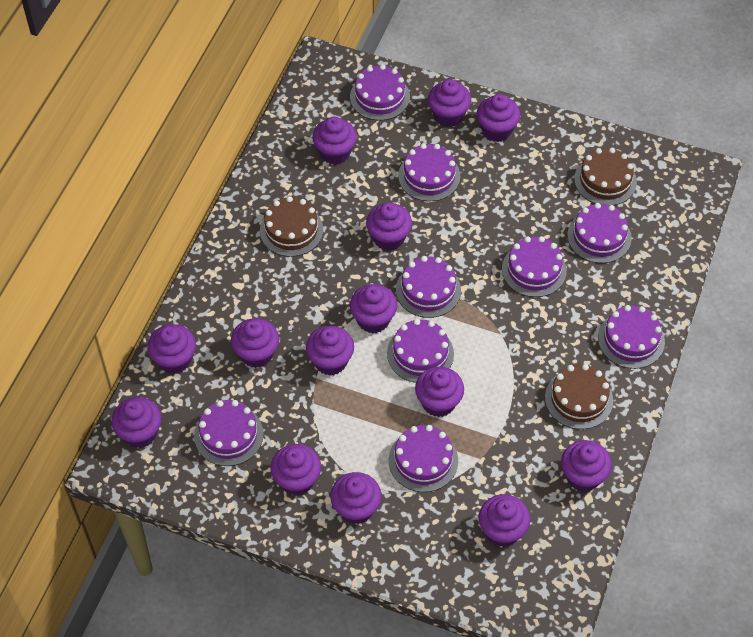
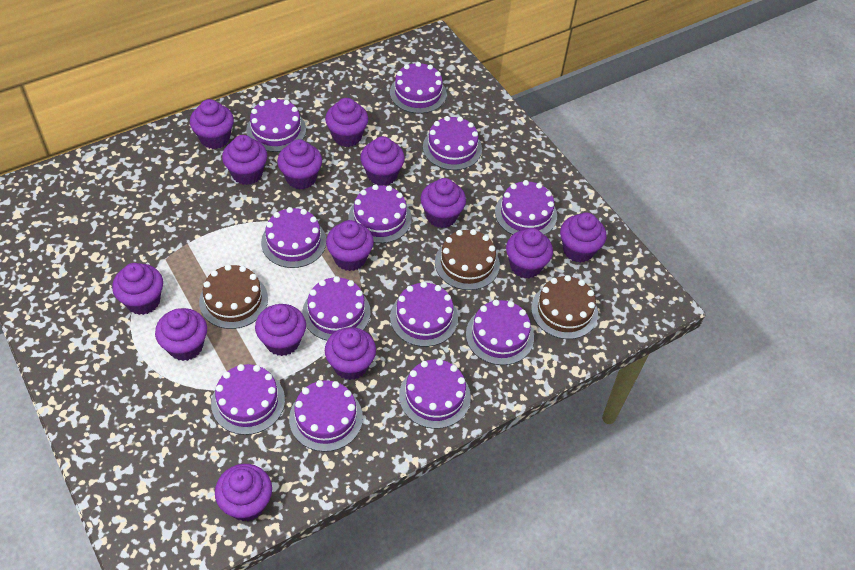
purple cake: 9 -> 12

